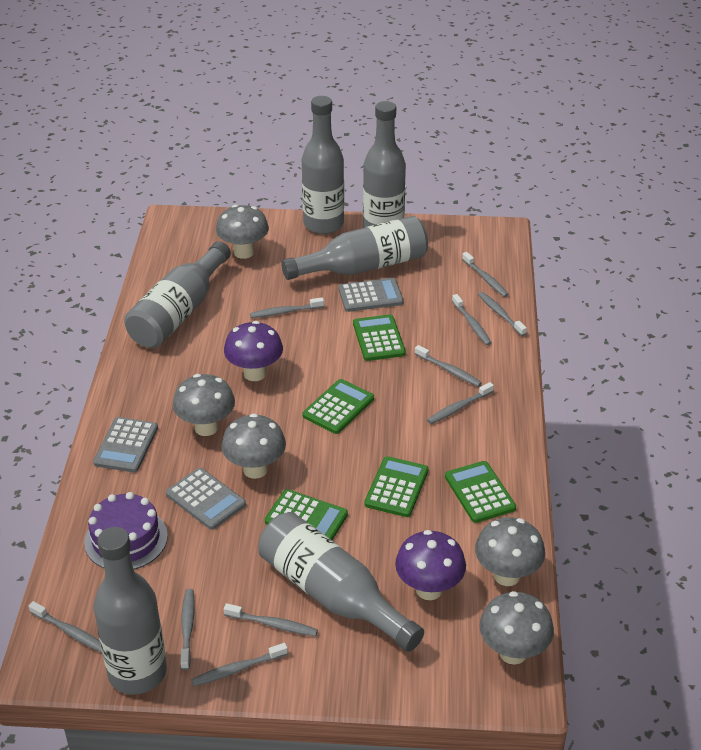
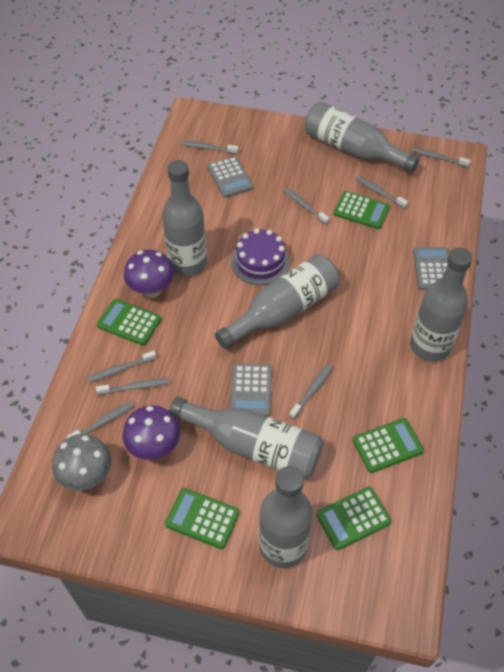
grey mushroom: 5 -> 1
grey toothbrush: 10 -> 8

